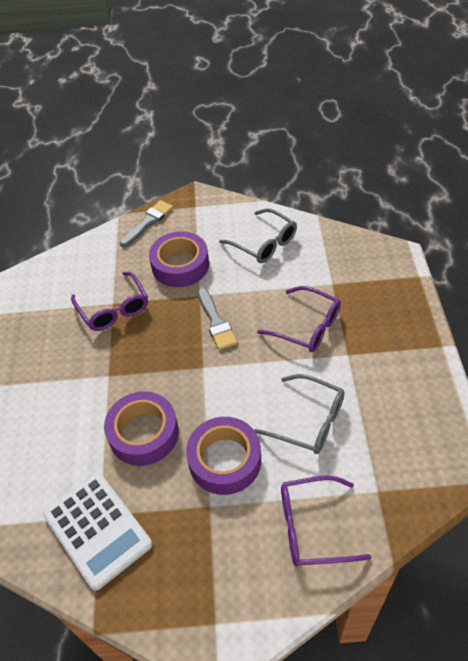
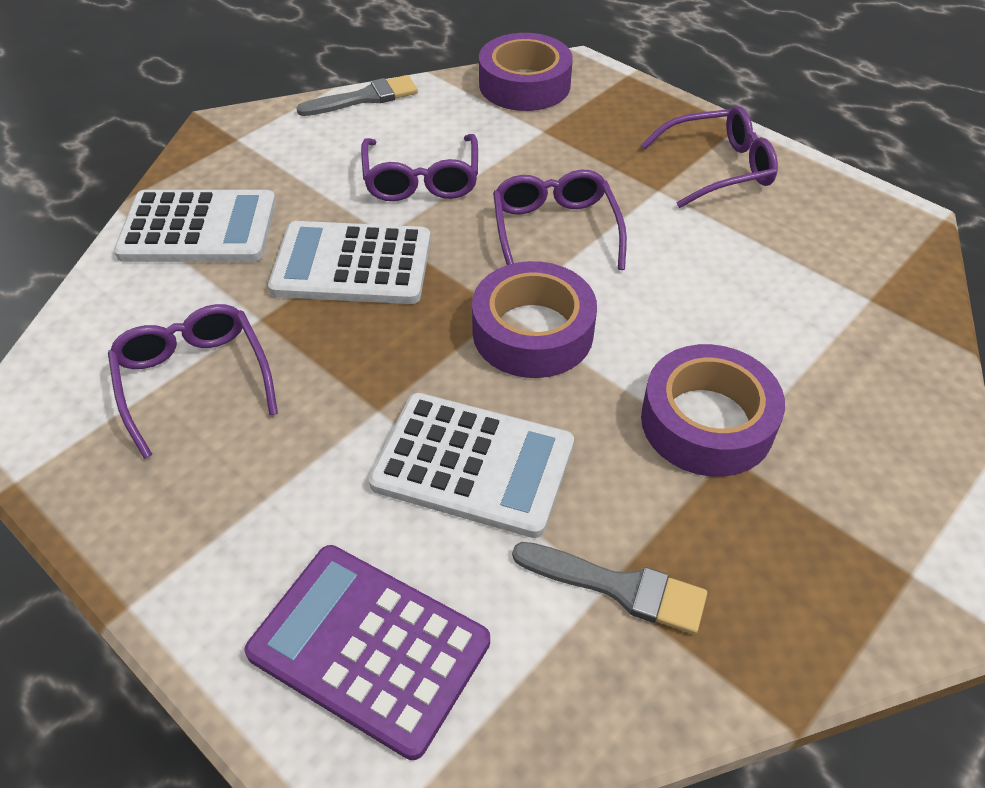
grey glasses: 2 -> 0
purple calculator: 0 -> 1
purple glasses: 3 -> 4
white calculator: 1 -> 3

